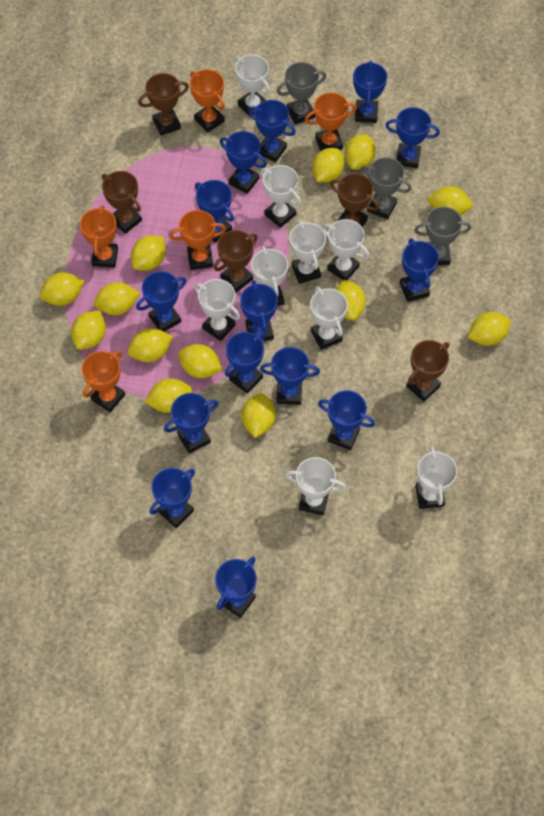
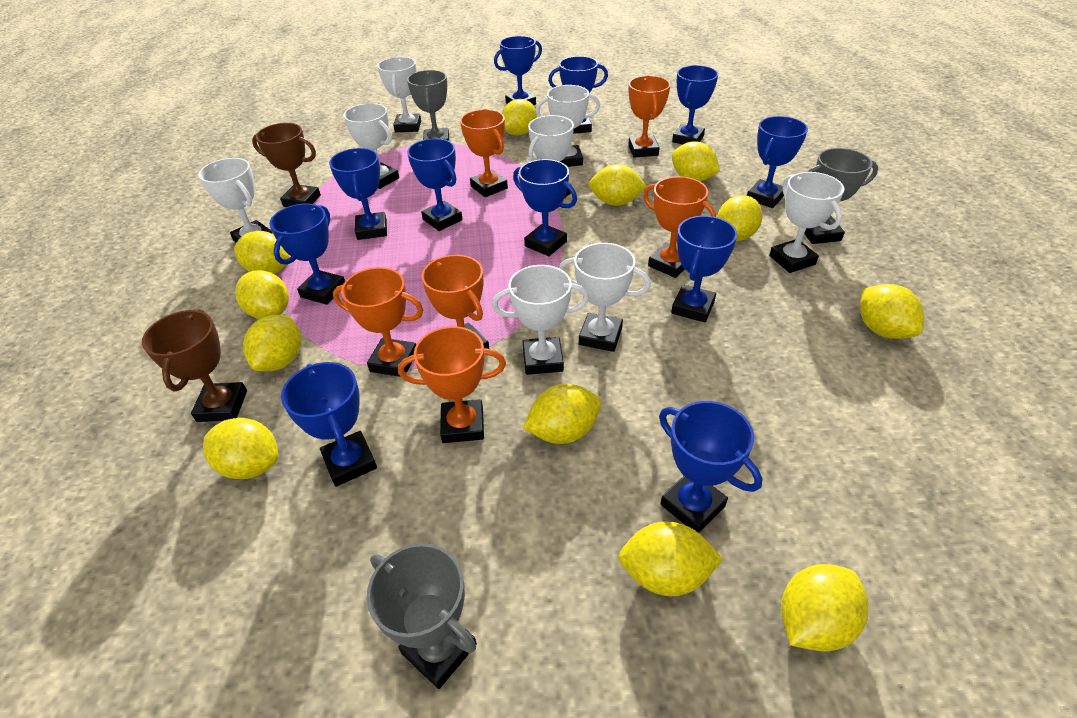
blue trophy: 14 -> 11
brown trophy: 5 -> 2
orange trophy: 5 -> 6
white trophy: 9 -> 8
yellow lemon: 13 -> 12

